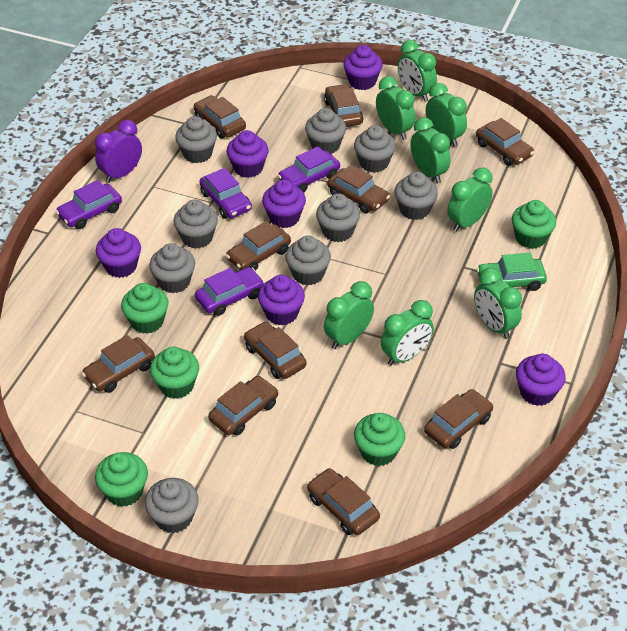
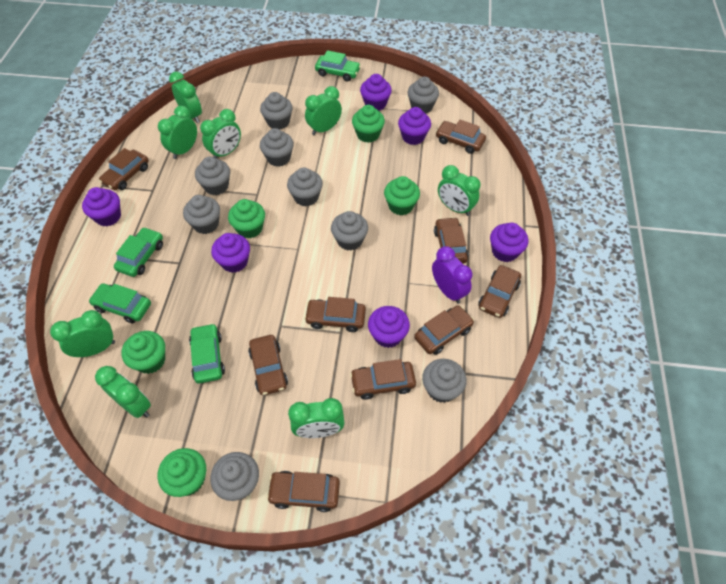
brown car: 10 -> 9
green car: 1 -> 4
purple car: 4 -> 0

